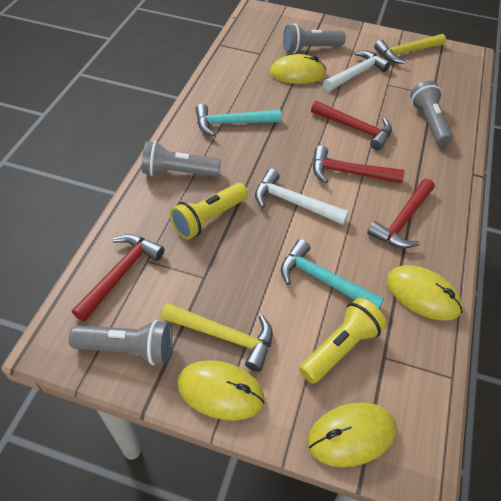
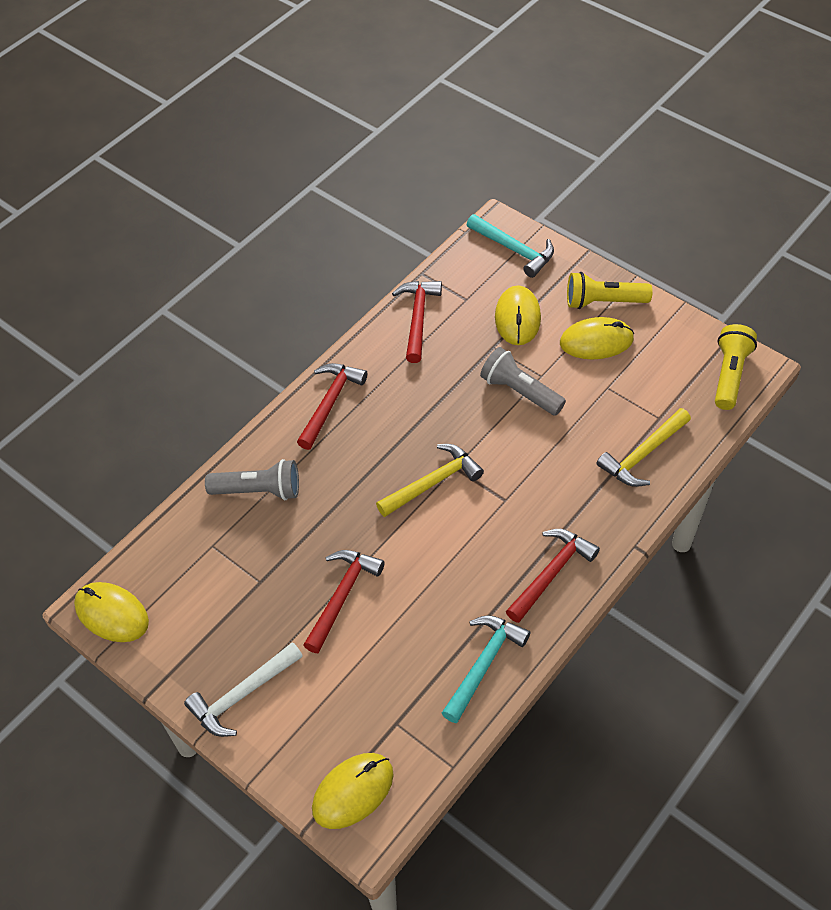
grey flashlight: 4 -> 2
white hammer: 2 -> 1

